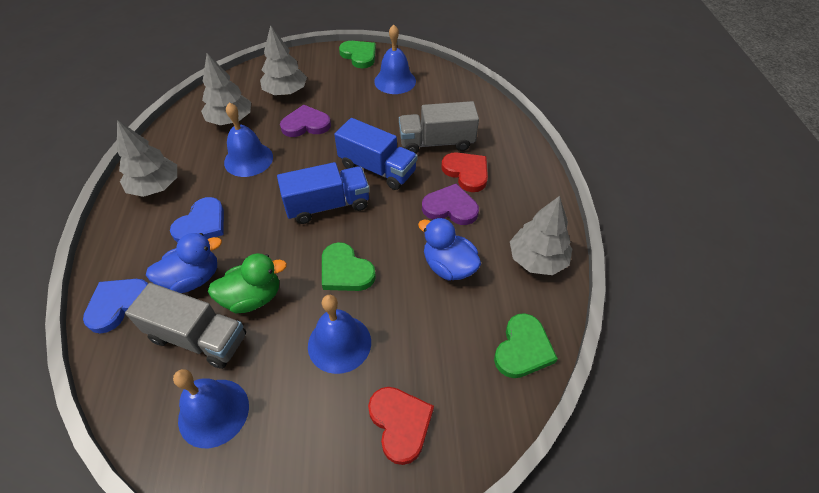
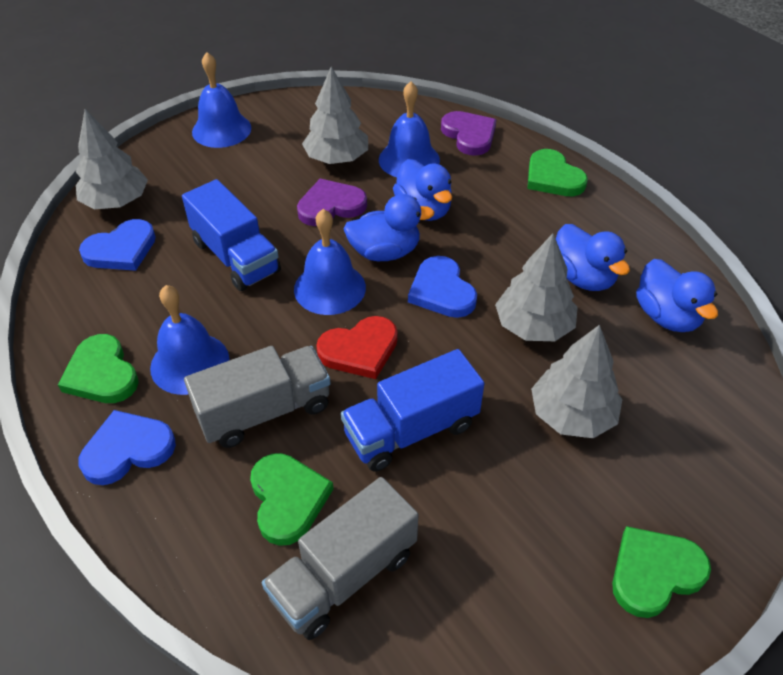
blue duck: 2 -> 4
blue heart: 2 -> 3
green duck: 1 -> 0
green heart: 3 -> 4
red heart: 2 -> 1

